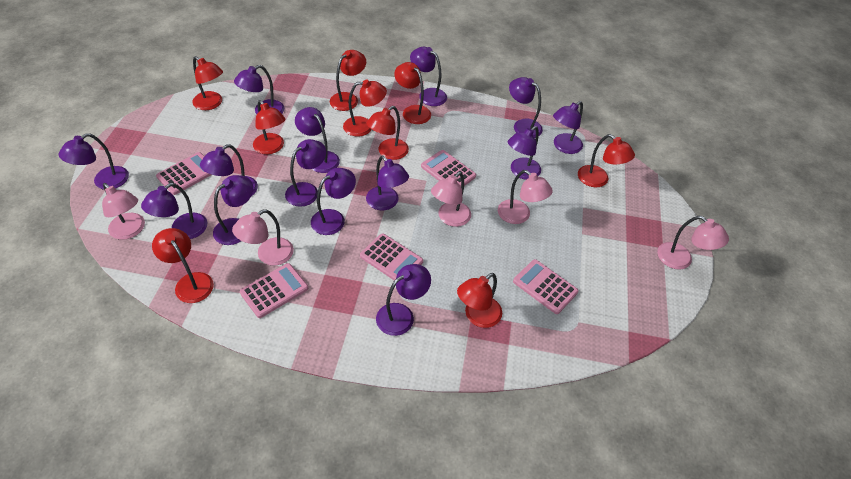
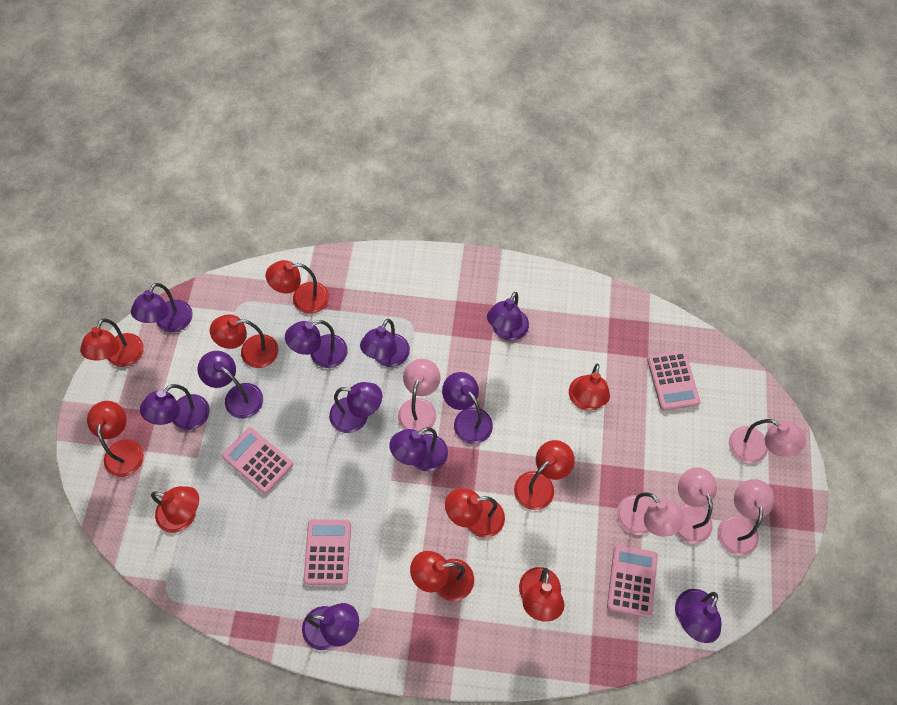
pink calculator: 5 -> 4
purple lamp: 14 -> 11
red lamp: 9 -> 10

